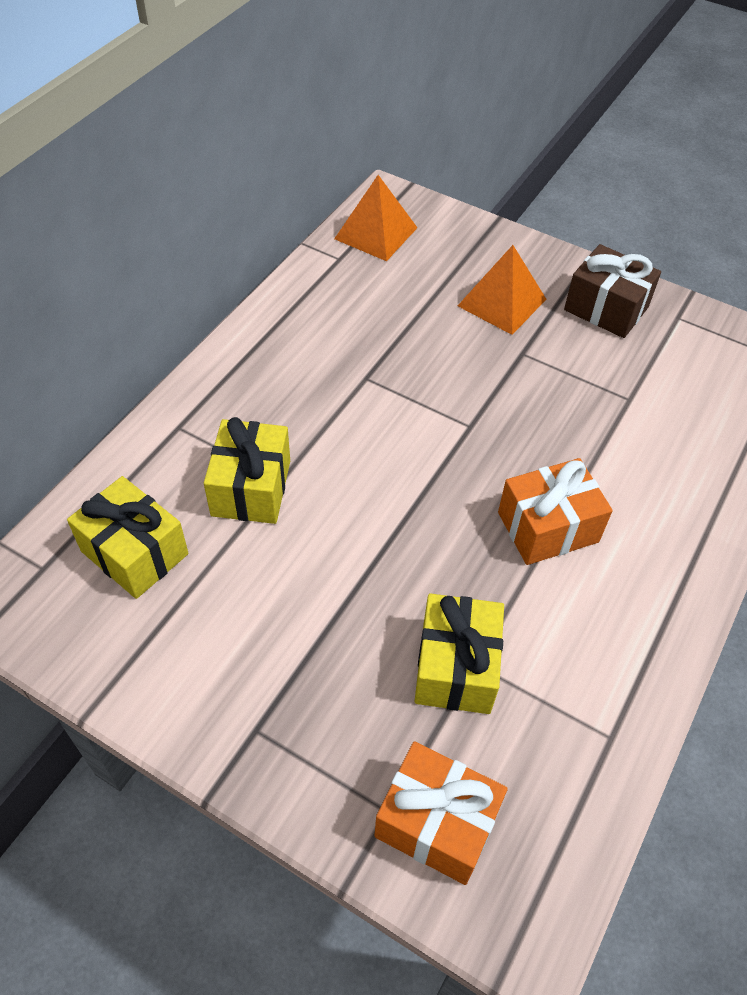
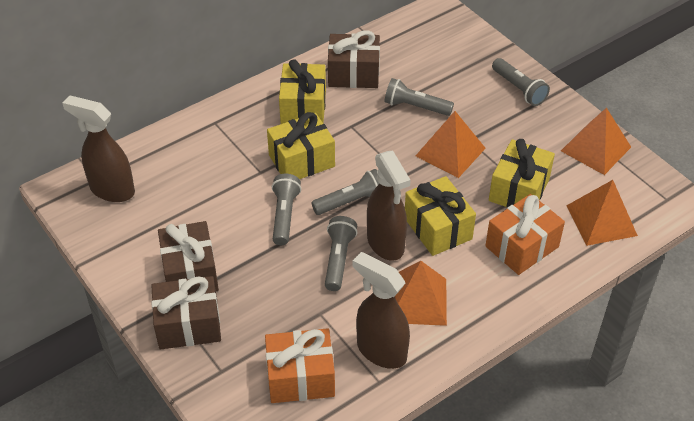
brown gift: 1 -> 3
brown spray bottle: 0 -> 3
grey flashlight: 0 -> 5
orange pyramid: 2 -> 4
yellow gift: 3 -> 4

